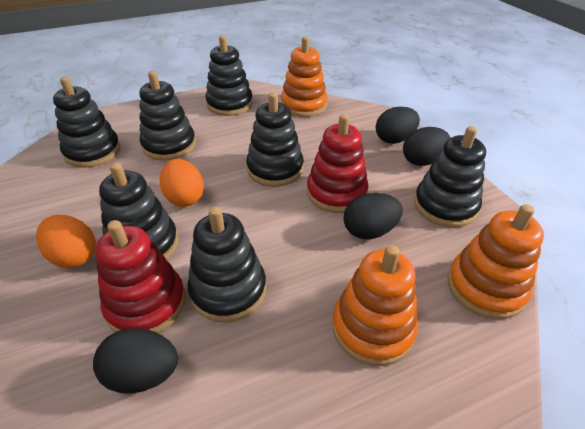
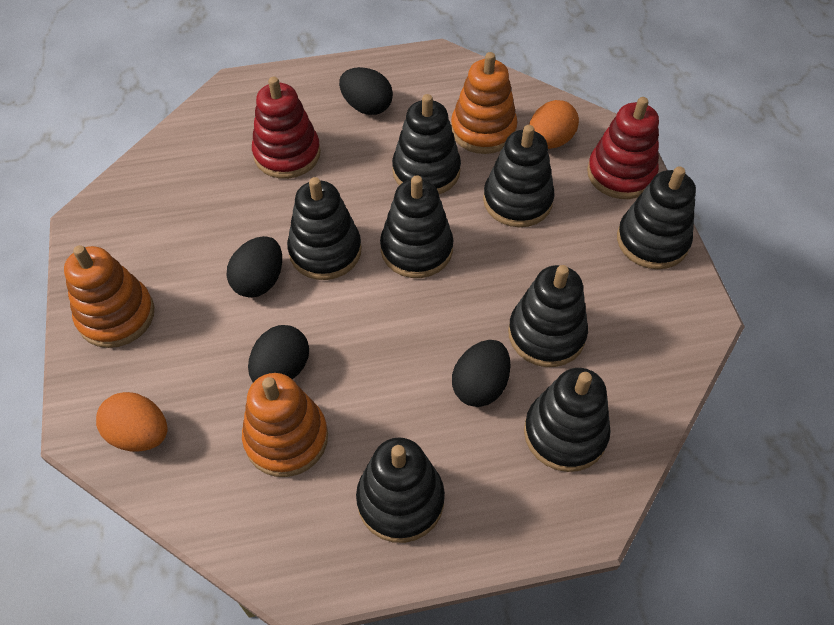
black stacking toy: 7 -> 8

